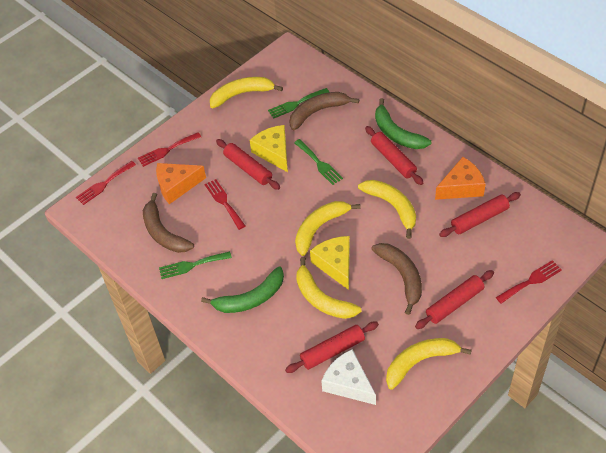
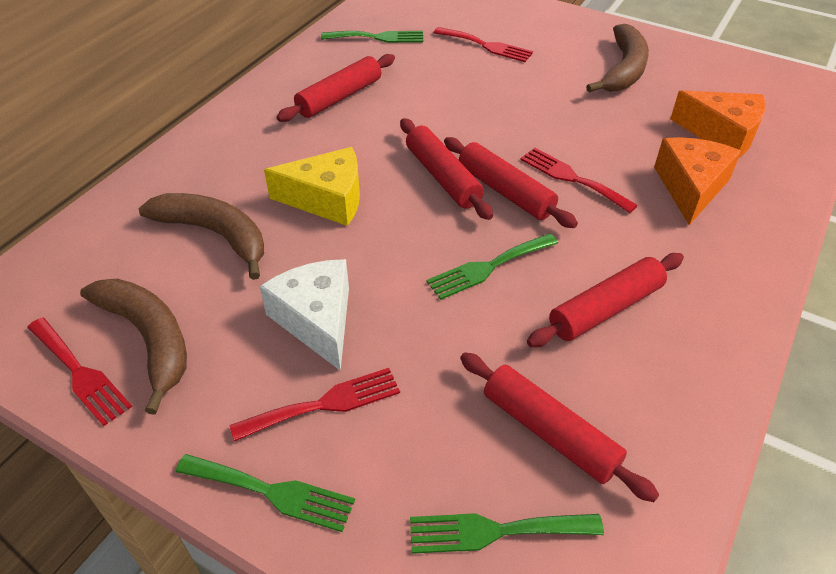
green banana: 2 -> 0
green fork: 3 -> 4
yellow banana: 5 -> 0
yellow cheese: 2 -> 1

